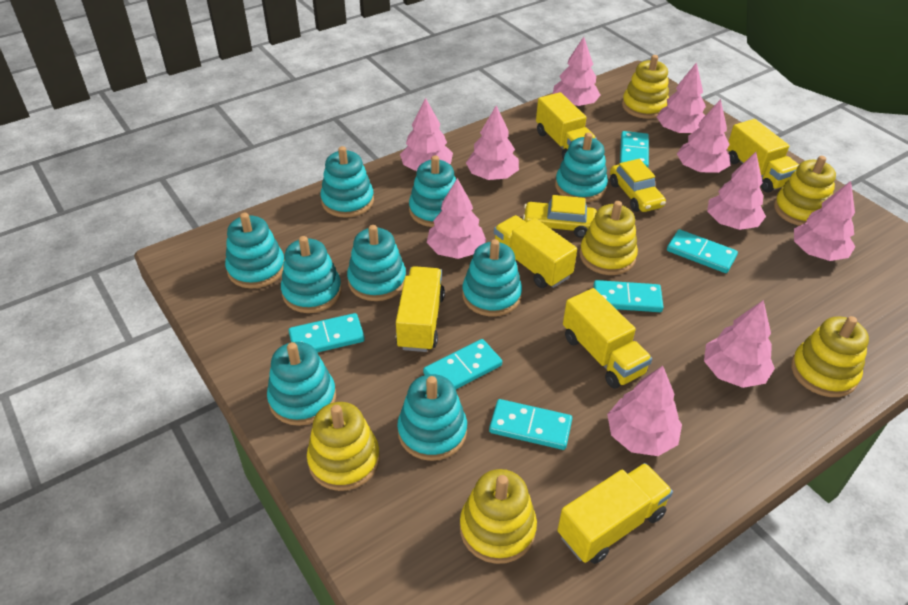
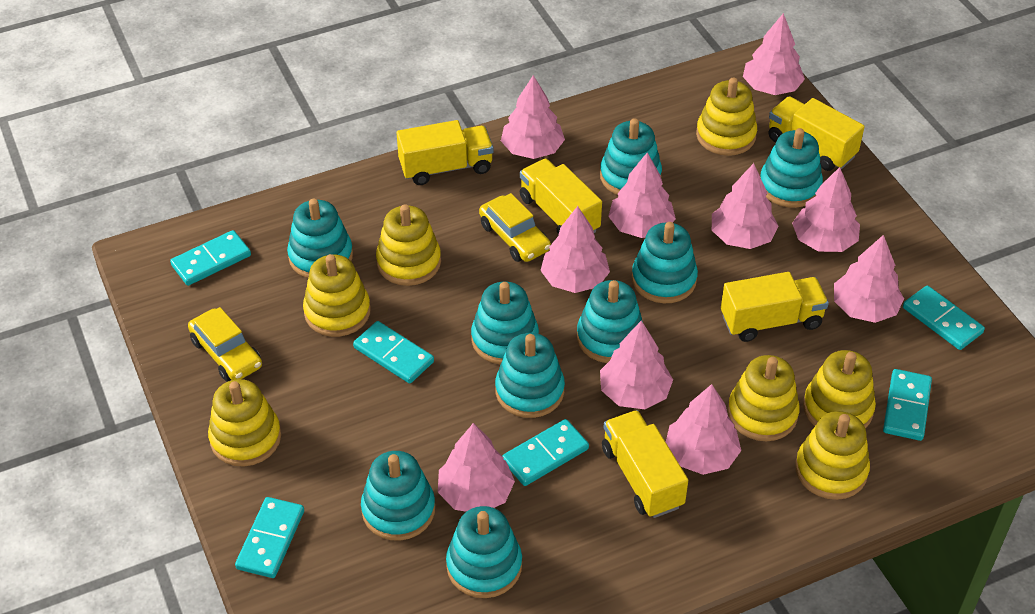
yellow stacking toy: 6 -> 7
yellow truck: 6 -> 5

